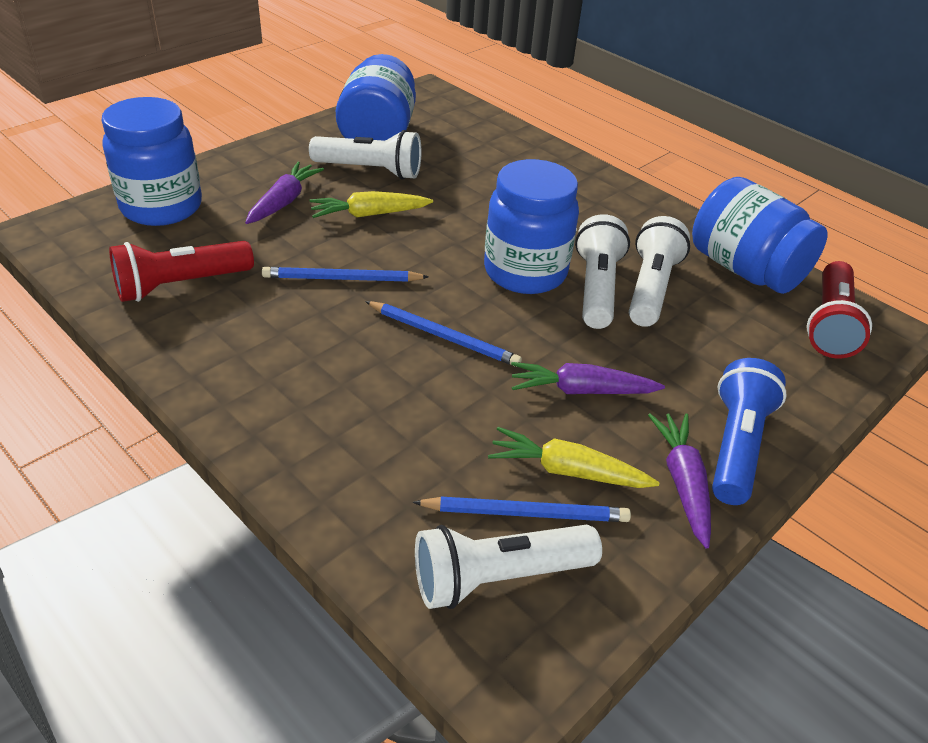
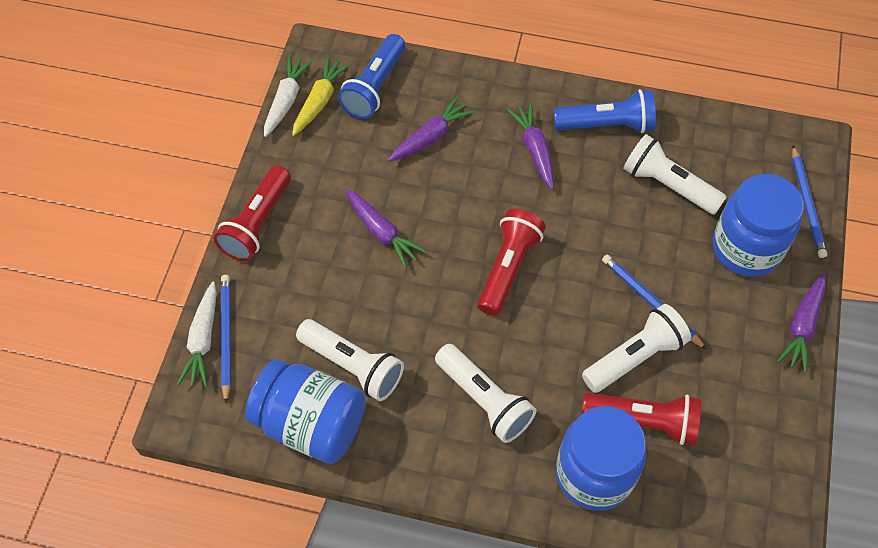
blue flashlight: 1 -> 2
blue jar: 4 -> 3
purple carrot: 3 -> 4
red flashlight: 2 -> 3
white carrot: 0 -> 2
yellow carrot: 2 -> 1

